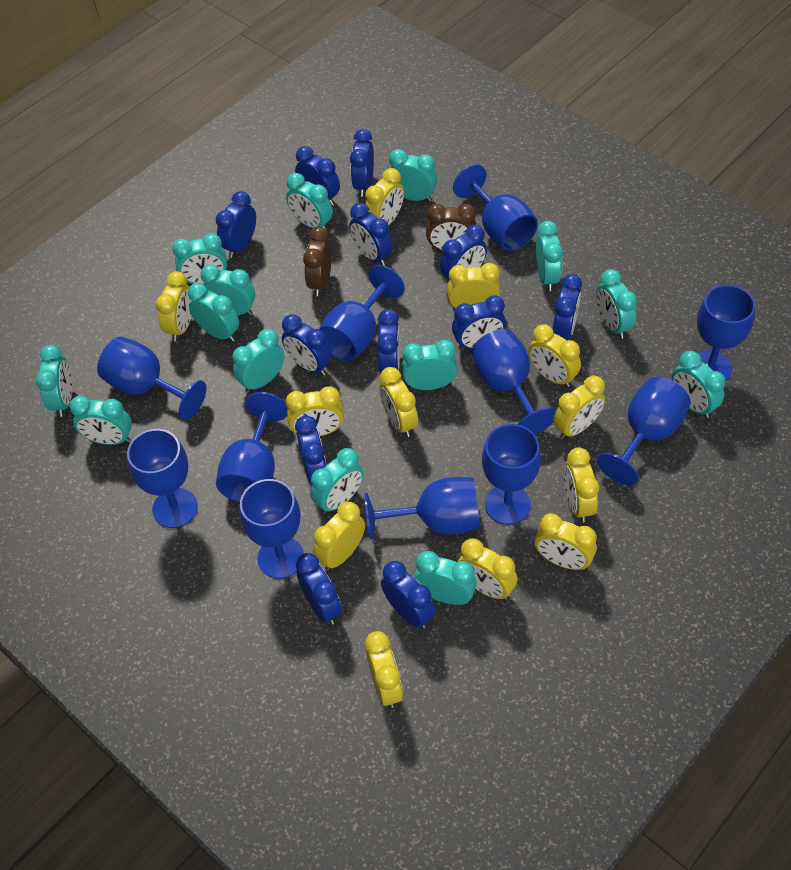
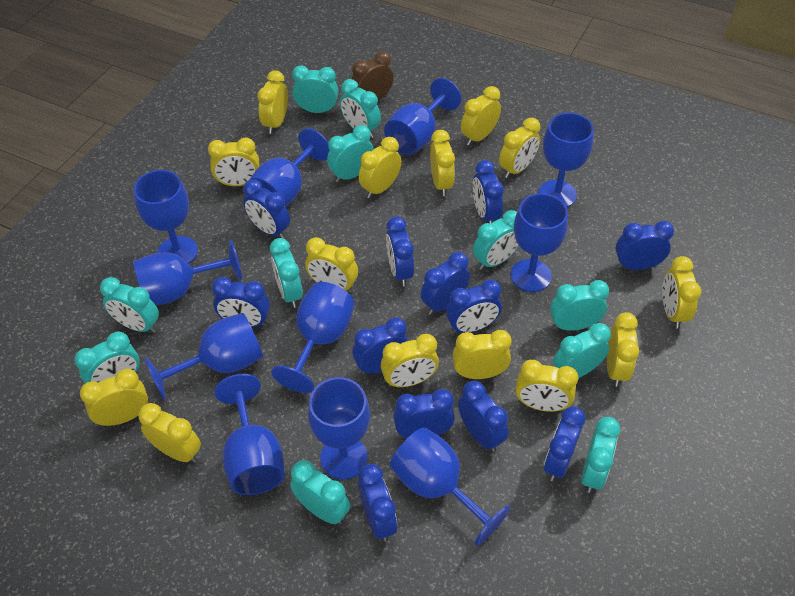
brown clock: 2 -> 1
turquoise clock: 14 -> 11
yellow clock: 12 -> 14

